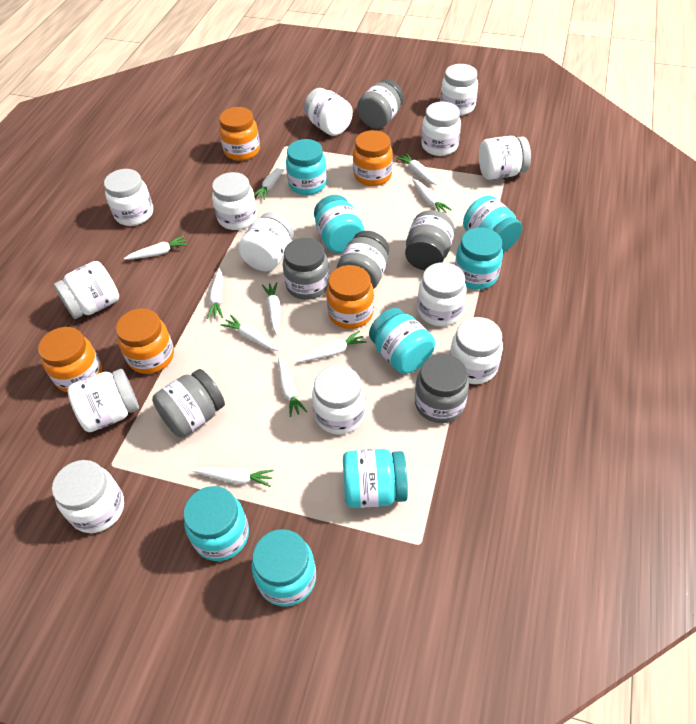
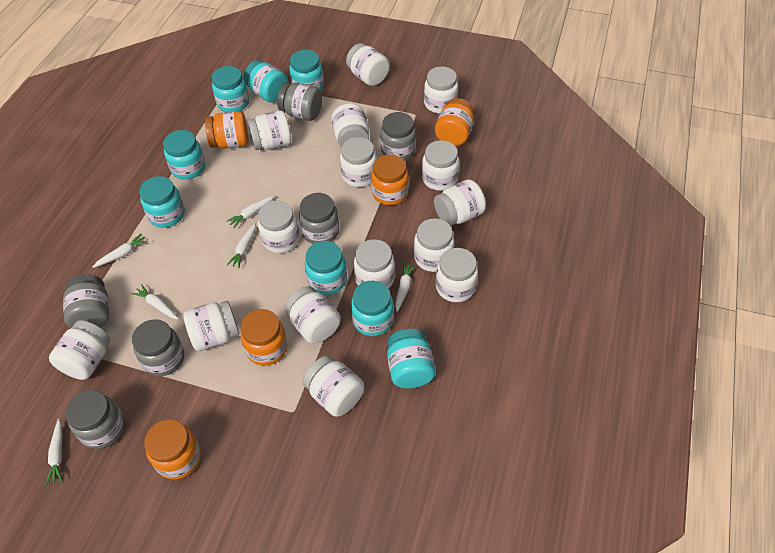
white carrot: 10 -> 6
white jar: 13 -> 15

